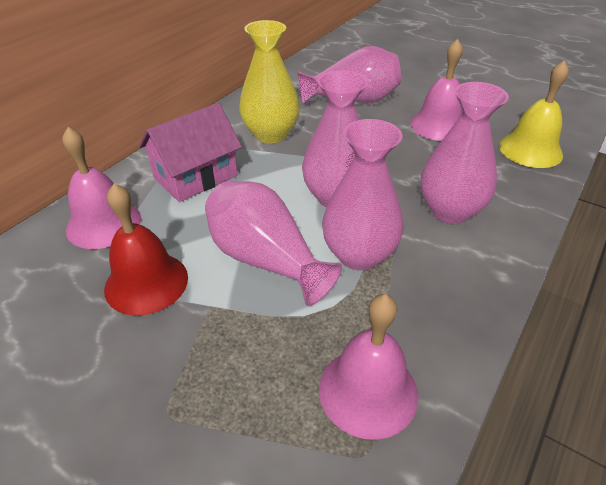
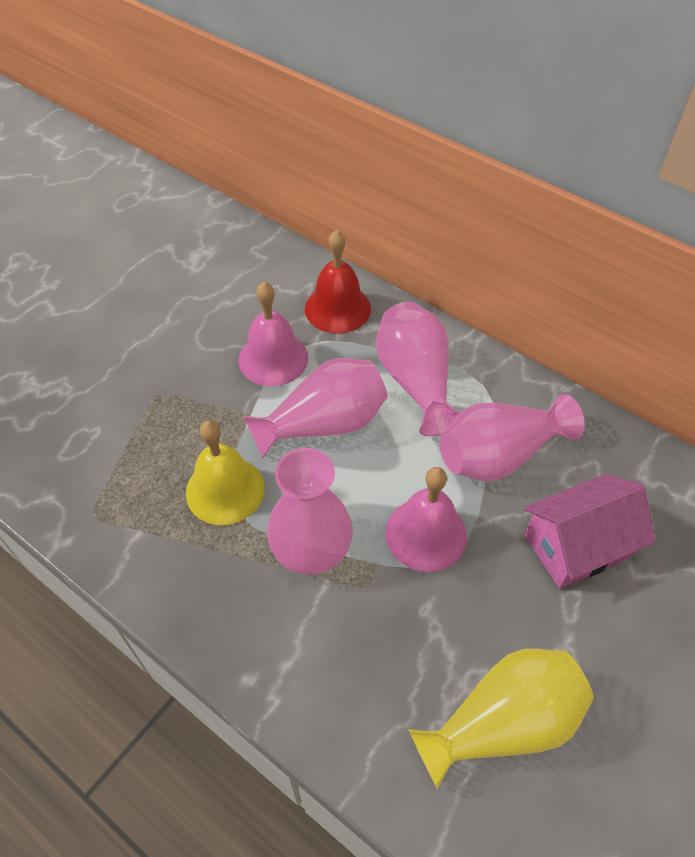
pink bell: 3 -> 2
pink vase: 5 -> 4

